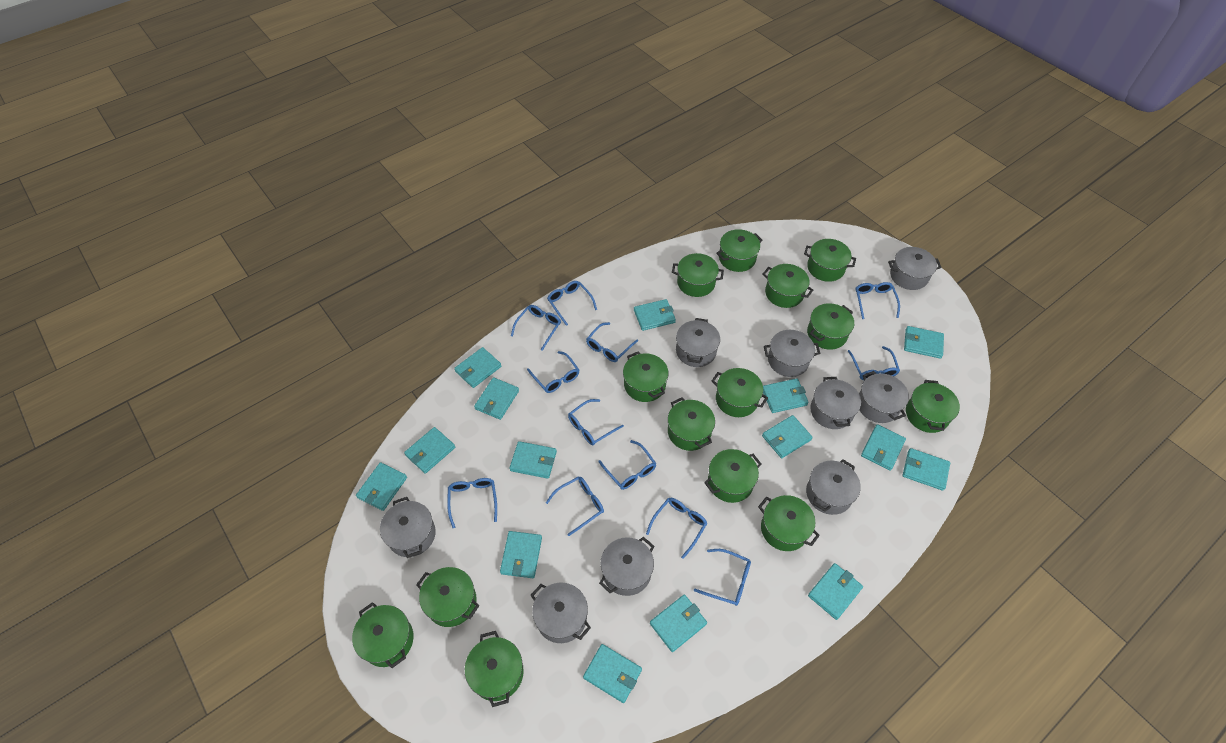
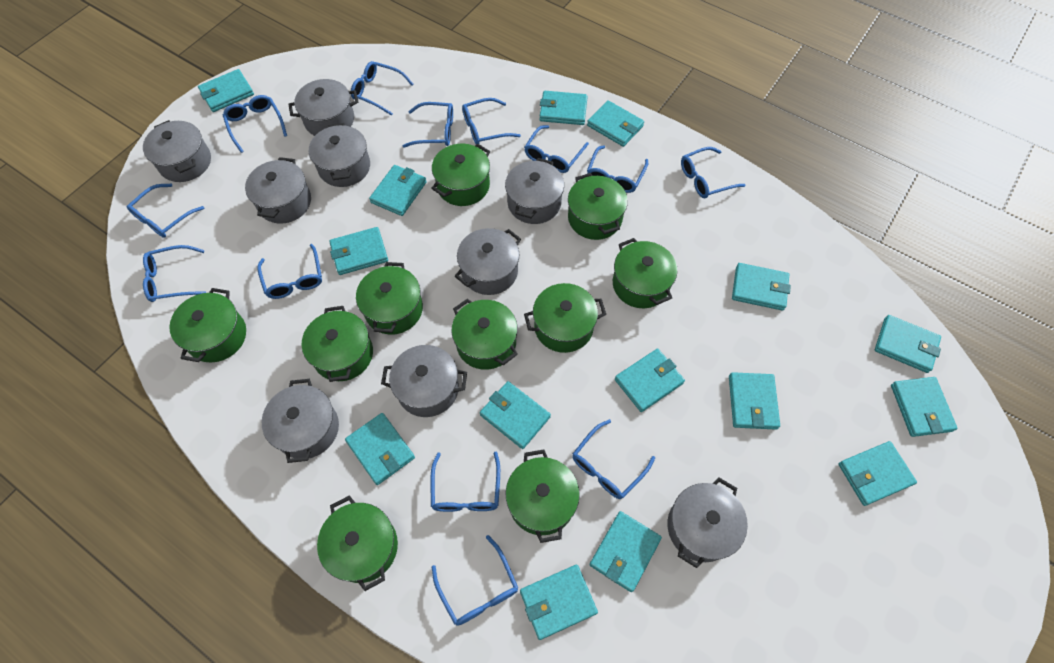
blue glasses: 12 -> 13
green pot: 14 -> 10

